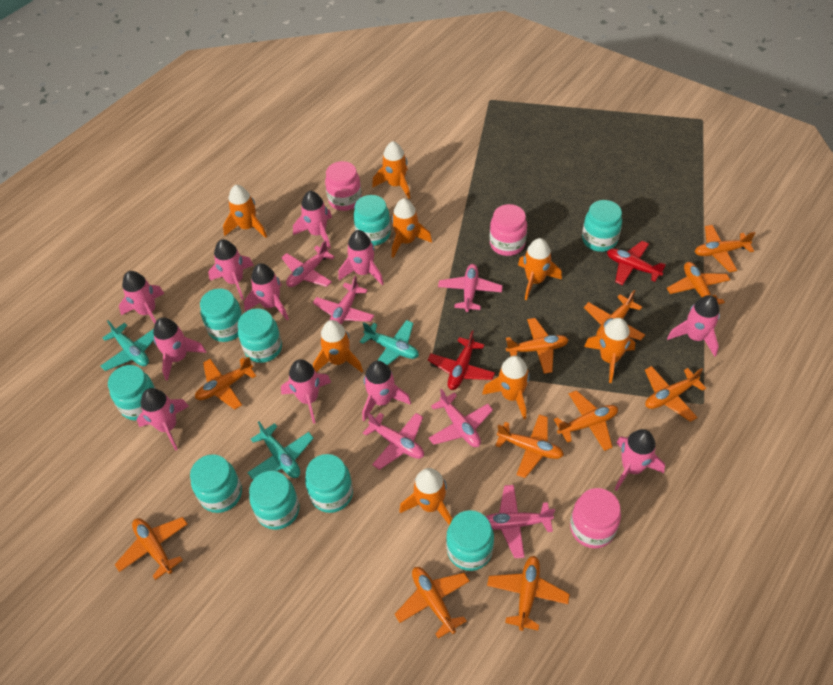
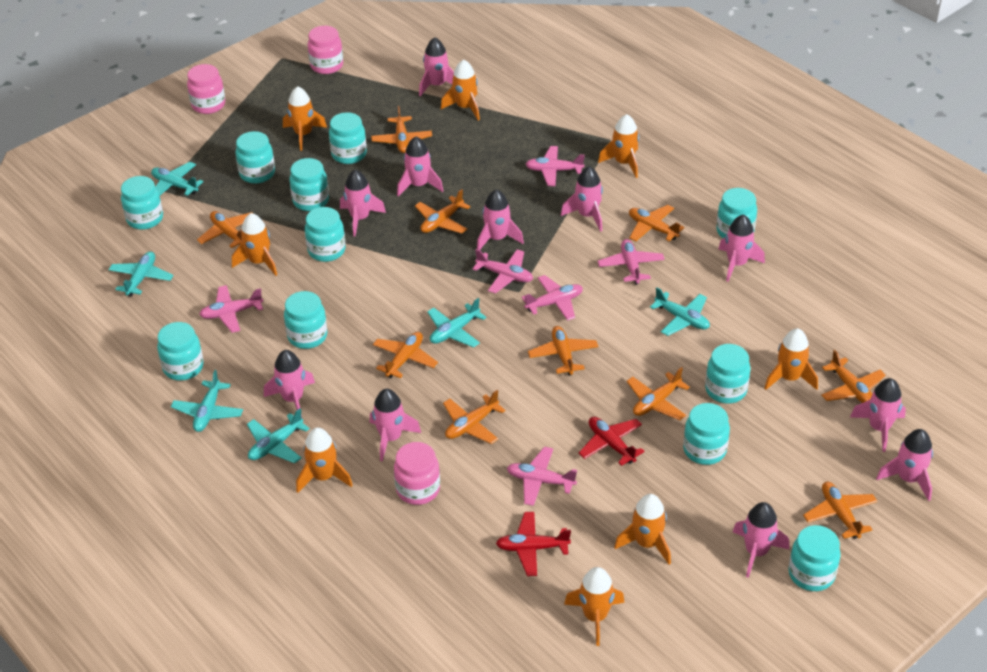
orange plane: 11 -> 10
turquoise jar: 9 -> 11
turquoise plane: 3 -> 6

